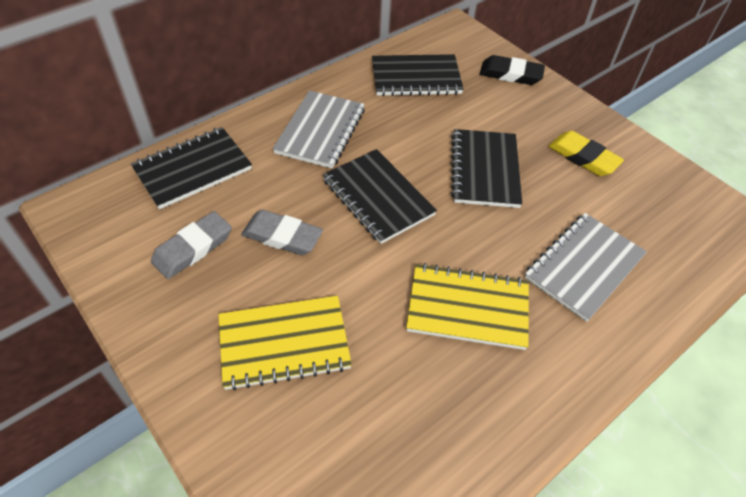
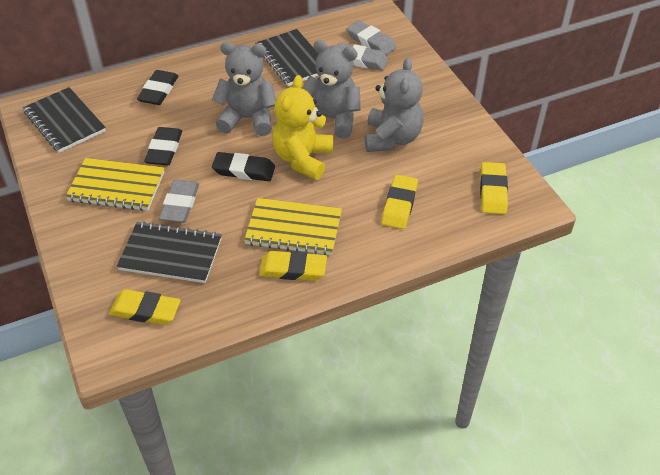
black eraser: 1 -> 3
black notebook: 4 -> 3
grey eraser: 2 -> 3
grey notebook: 2 -> 0
grey teddy bear: 0 -> 3
yellow eraser: 1 -> 4
yellow teddy bear: 0 -> 1

